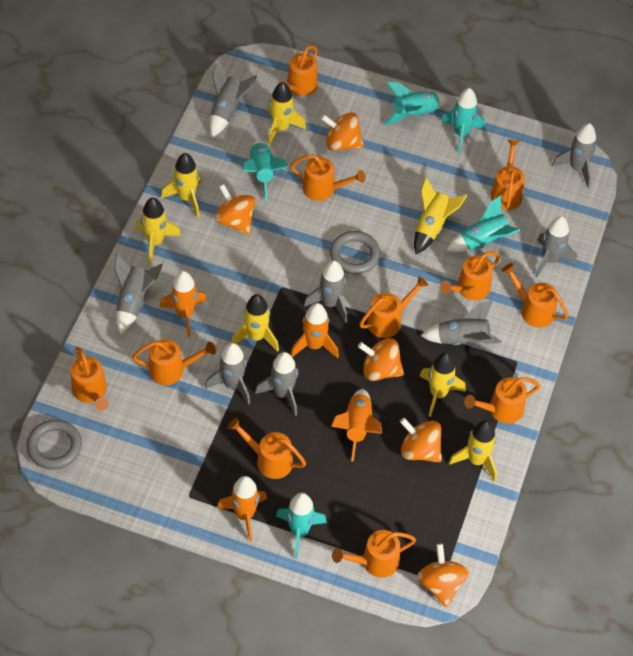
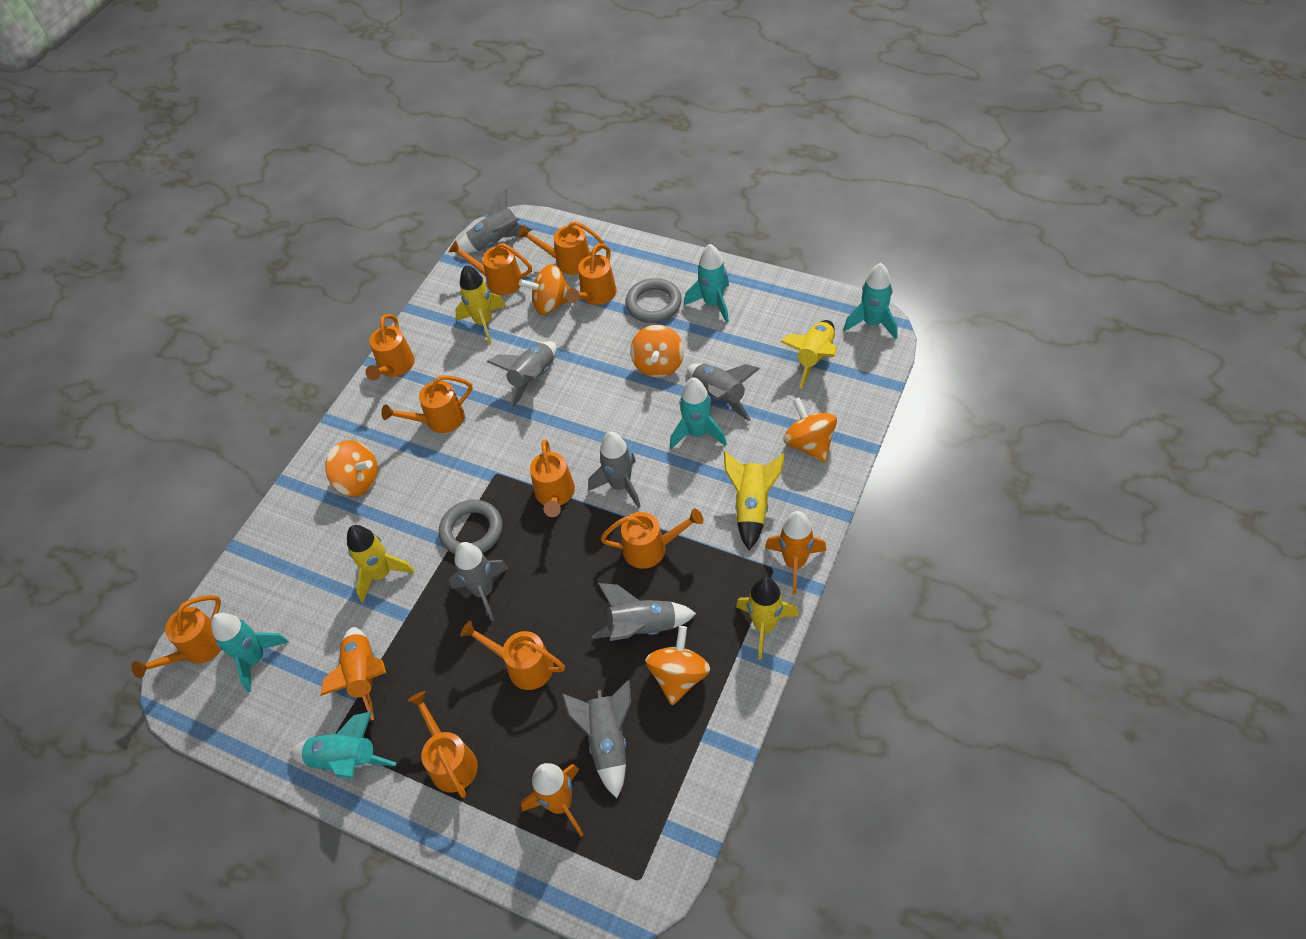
grey rocket: 8 -> 7
orange rocket: 4 -> 3
orange watering can: 11 -> 10
yellow rocket: 7 -> 5

